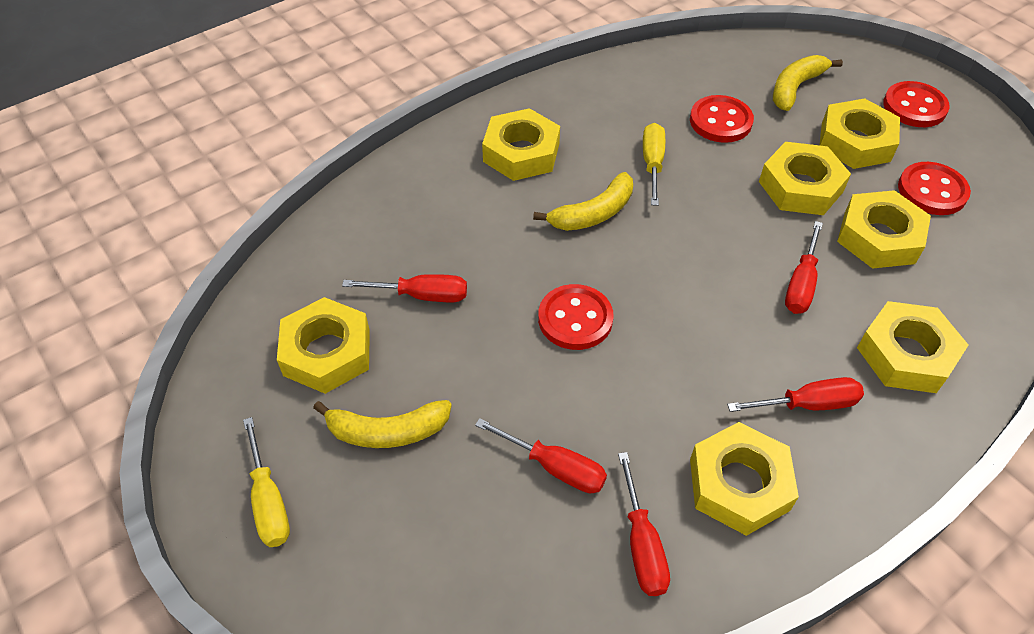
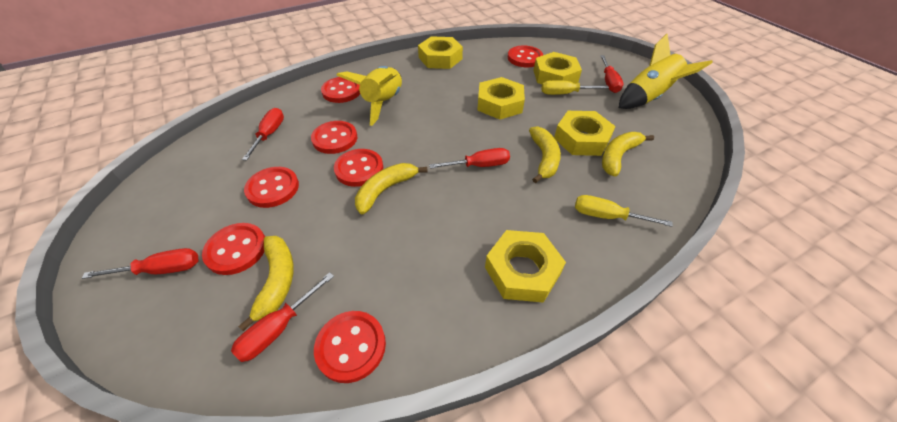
red button: 4 -> 7
yellow banana: 3 -> 4
yellow nut: 7 -> 5
yellow rocket: 0 -> 2

